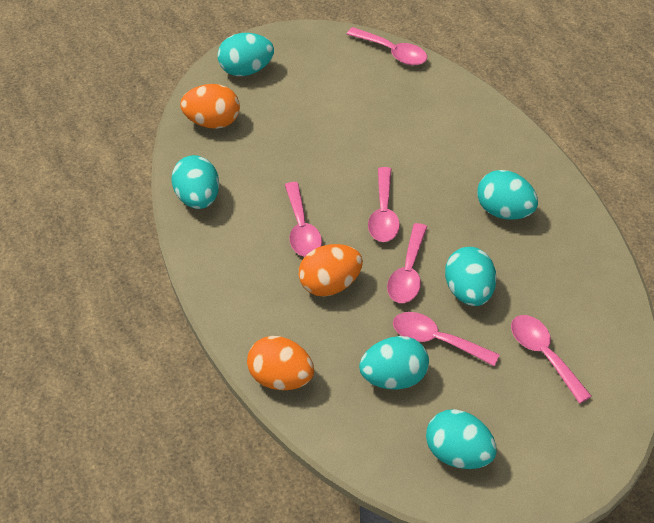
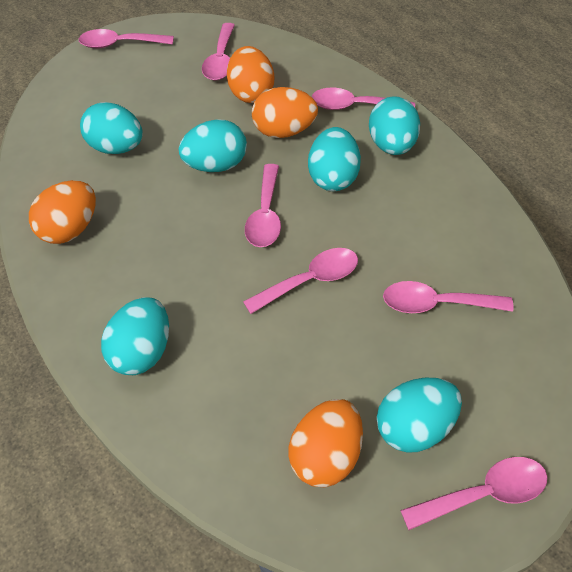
orange egg: 3 -> 4
pink spoon: 6 -> 7

